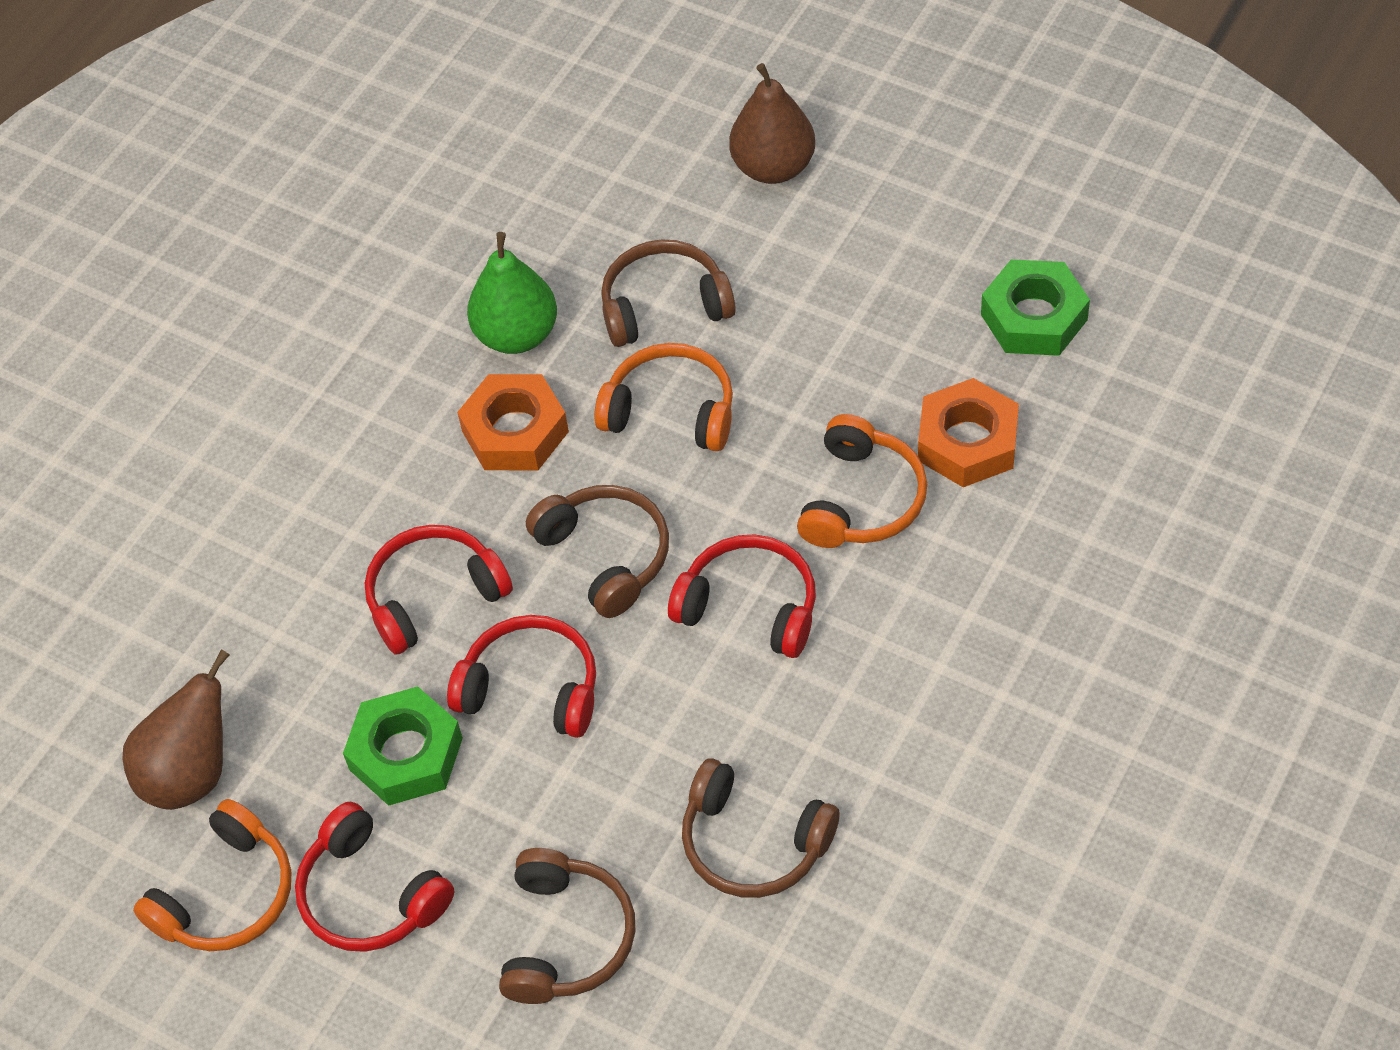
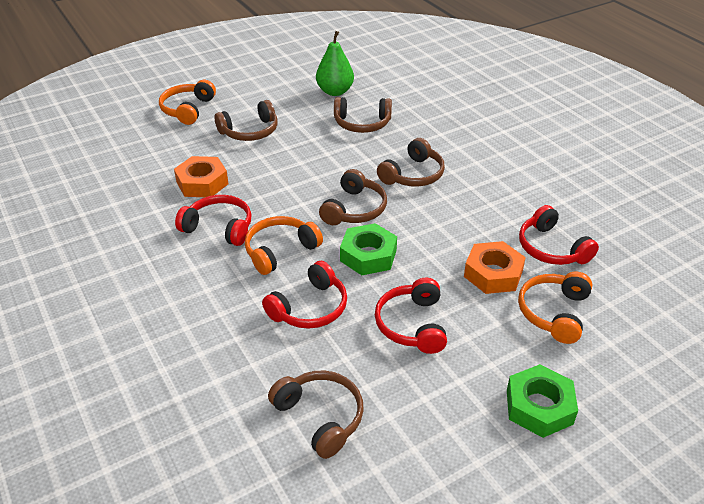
brown headphones: 4 -> 5
brown pear: 2 -> 0

